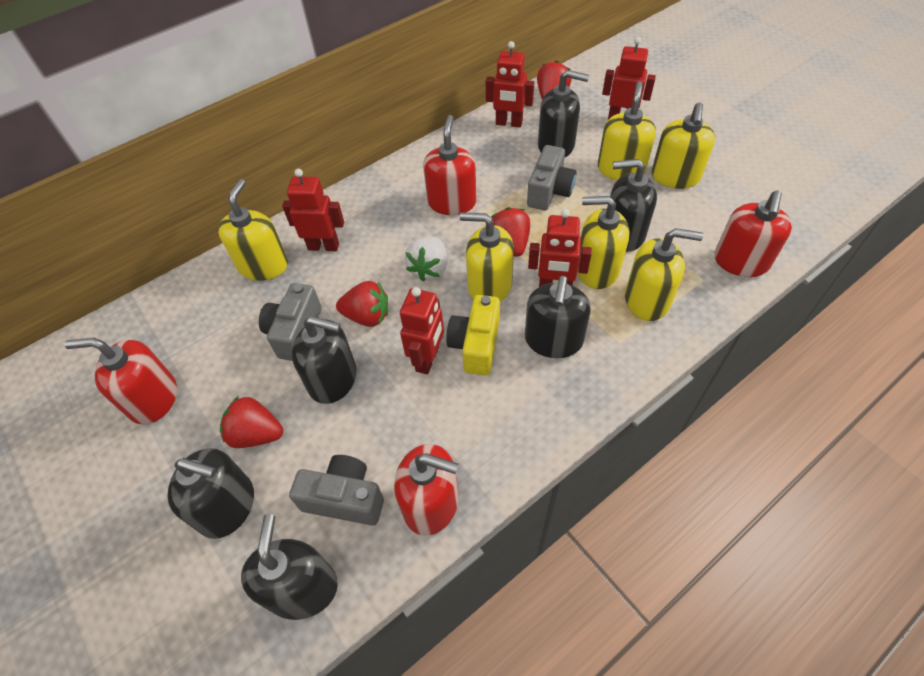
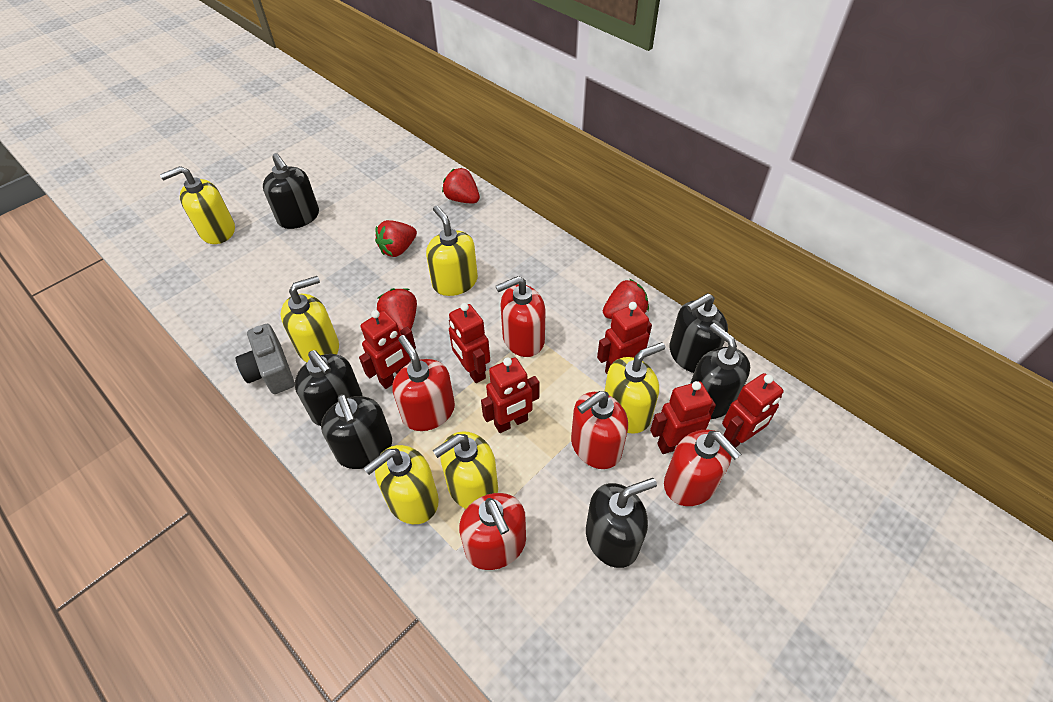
grey camera: 3 -> 1
red robot: 5 -> 6
red soap dispenser: 4 -> 5
white strawberry: 1 -> 0
yellow camera: 1 -> 0

